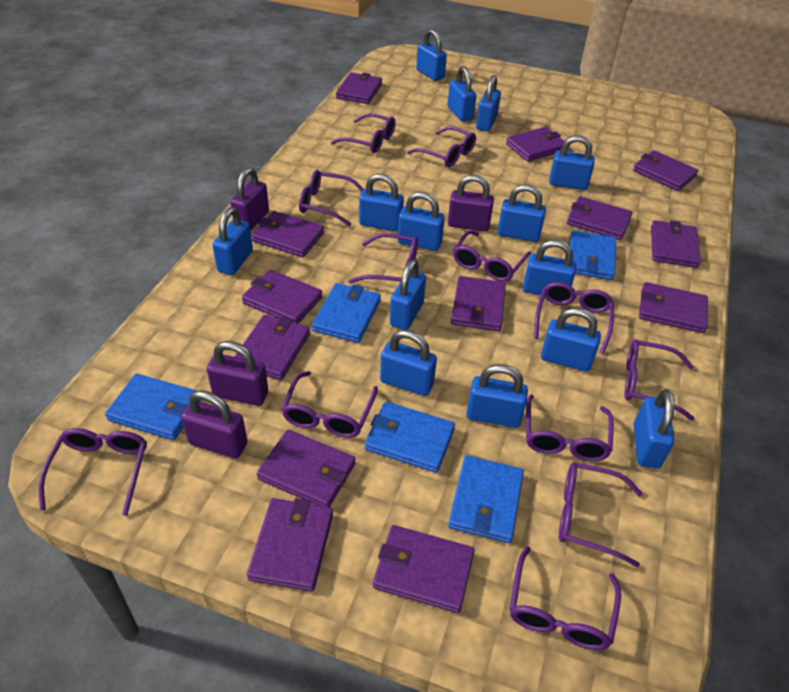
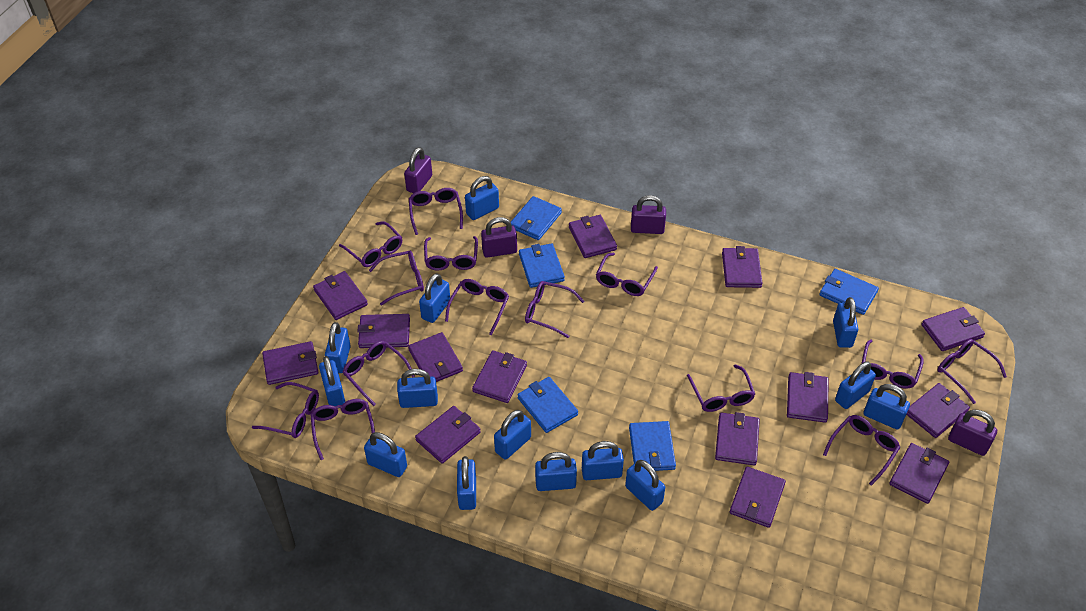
purple glasses: 12 -> 14
purple wallet: 13 -> 14

